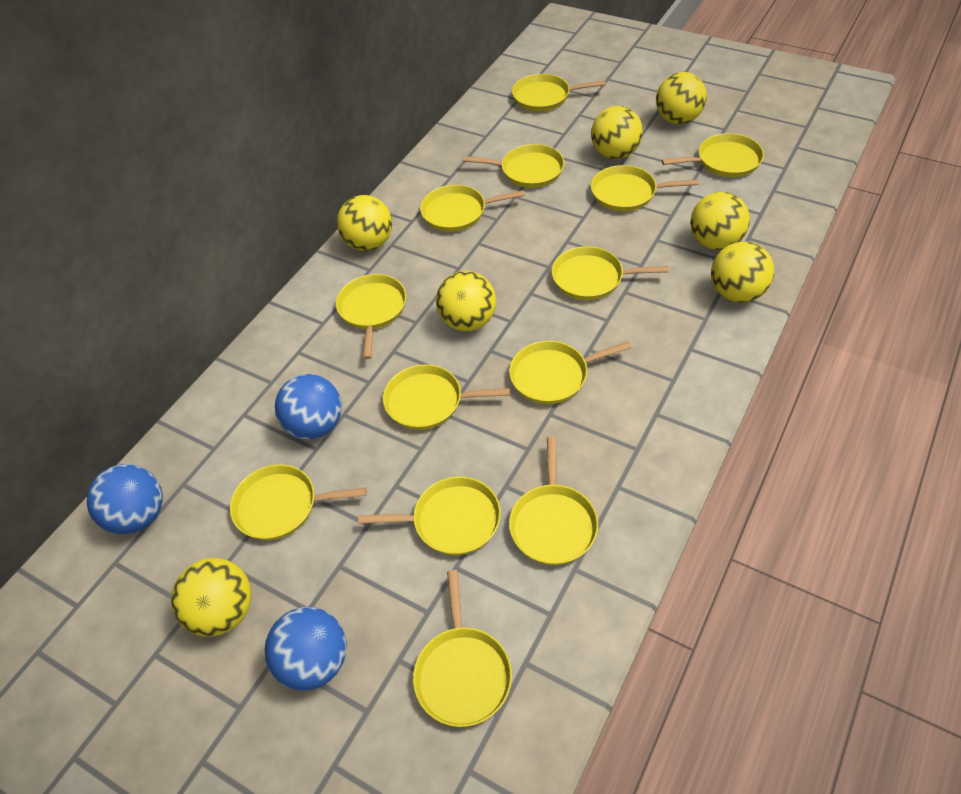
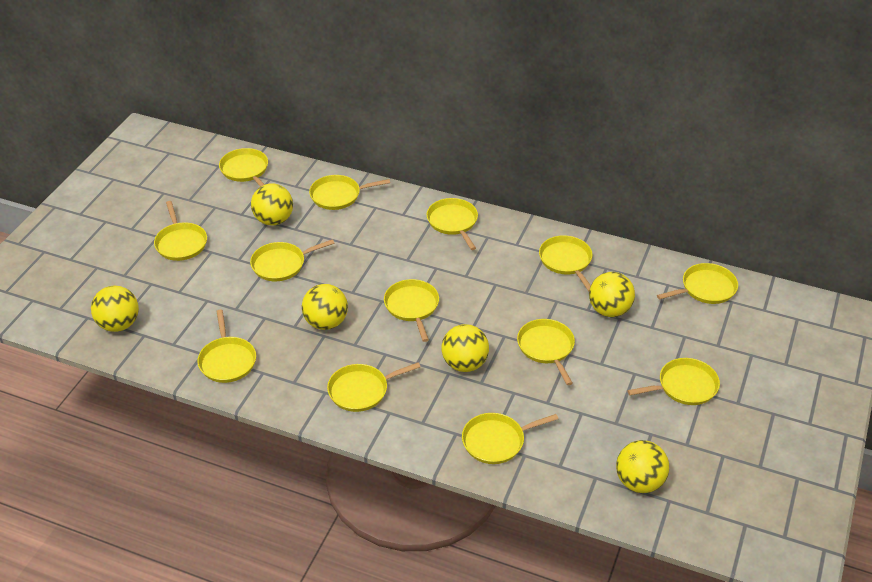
blue ball: 3 -> 0
yellow ball: 7 -> 6

